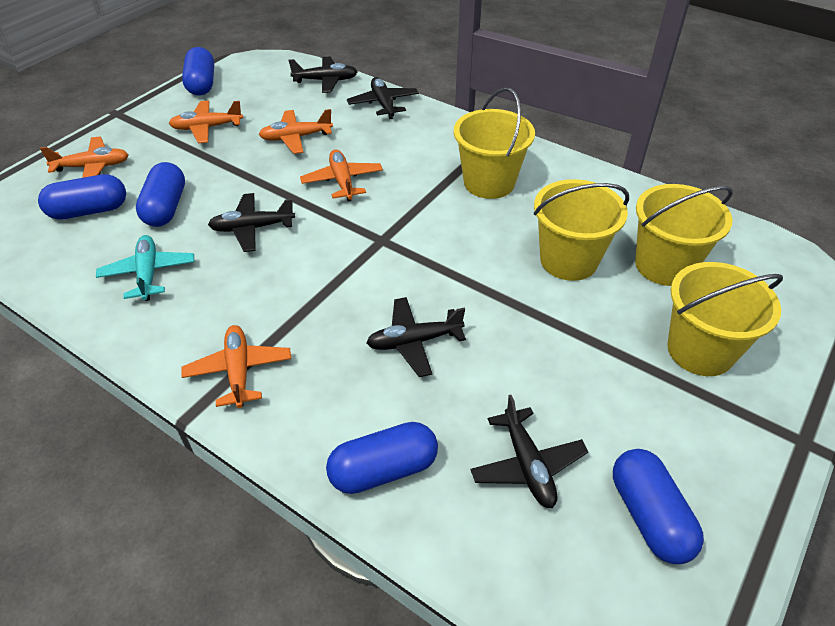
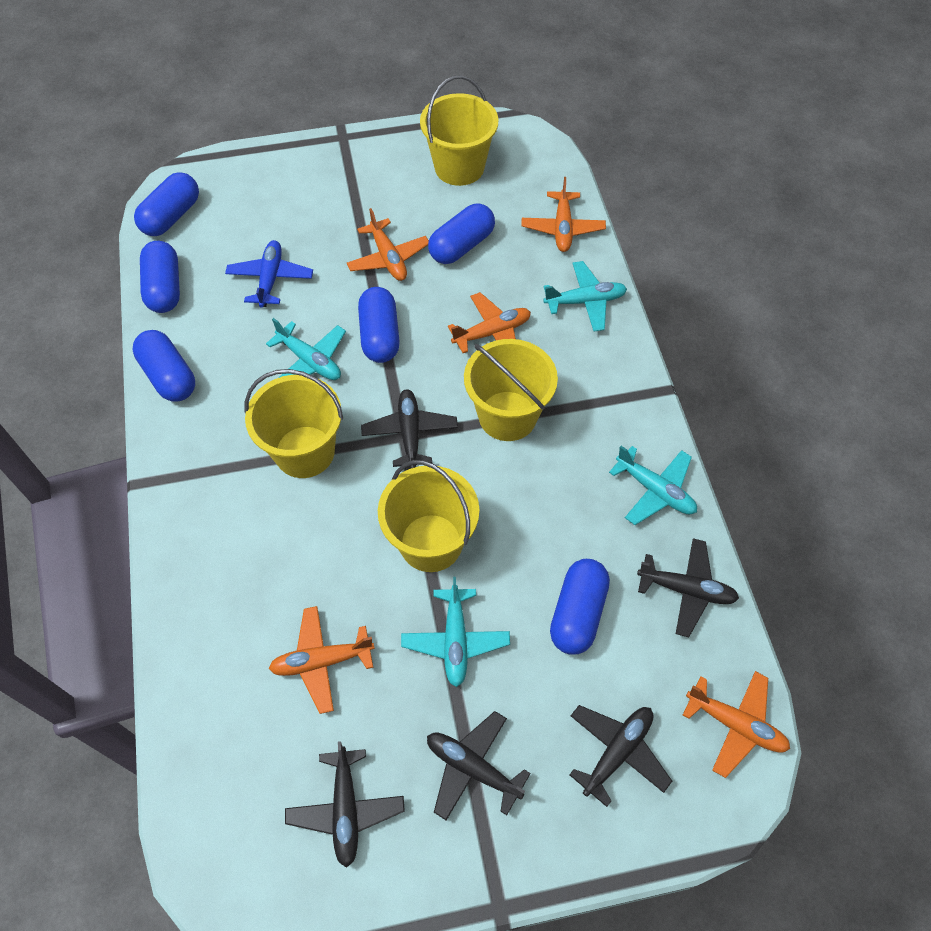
blue capsule: 5 -> 6
blue plane: 0 -> 1
turquoise plane: 1 -> 4

